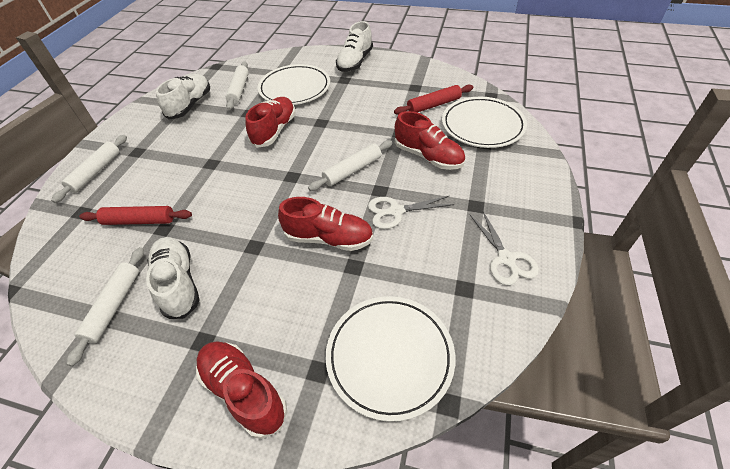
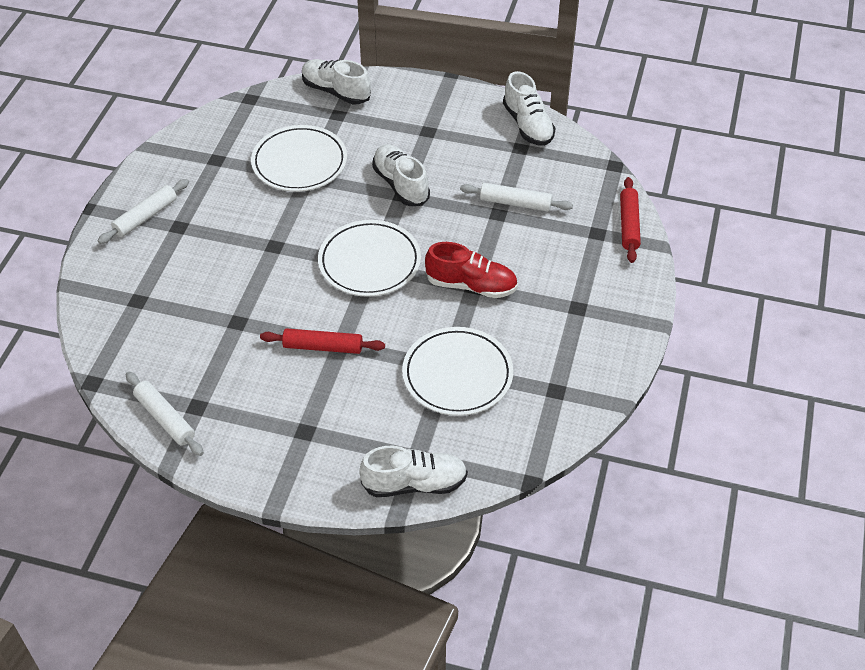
red shoe: 4 -> 1
white rolling pin: 4 -> 3
white scissors: 2 -> 0
white shoe: 3 -> 4

